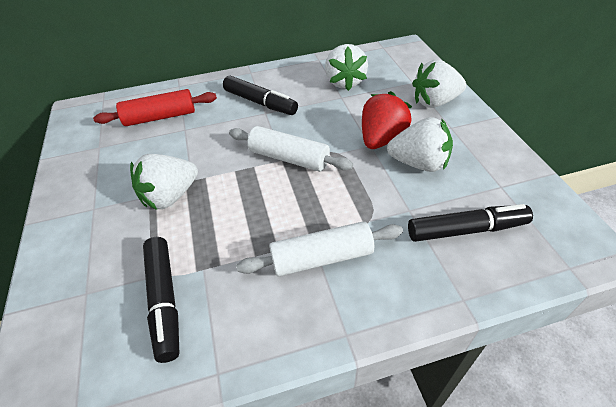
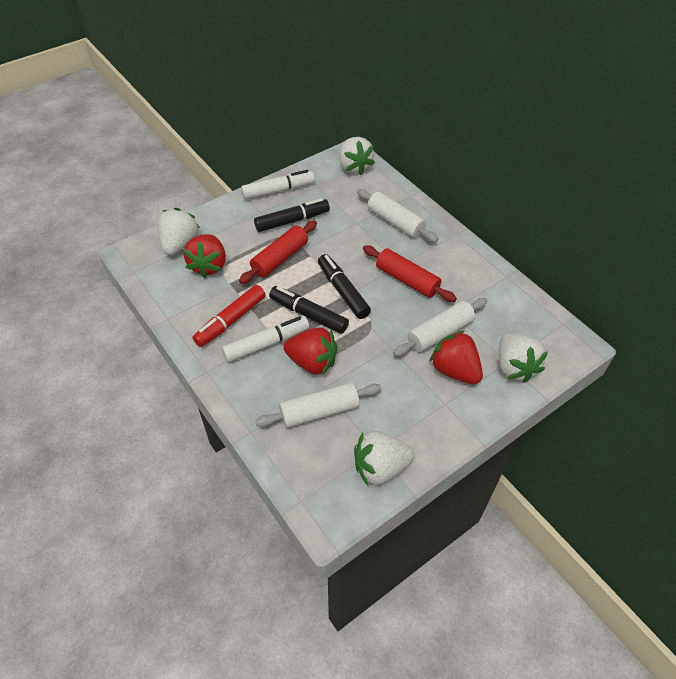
red marker: 0 -> 1
red rolling pin: 1 -> 2
red strawberry: 1 -> 3
white marker: 0 -> 2
white rolling pin: 2 -> 3

